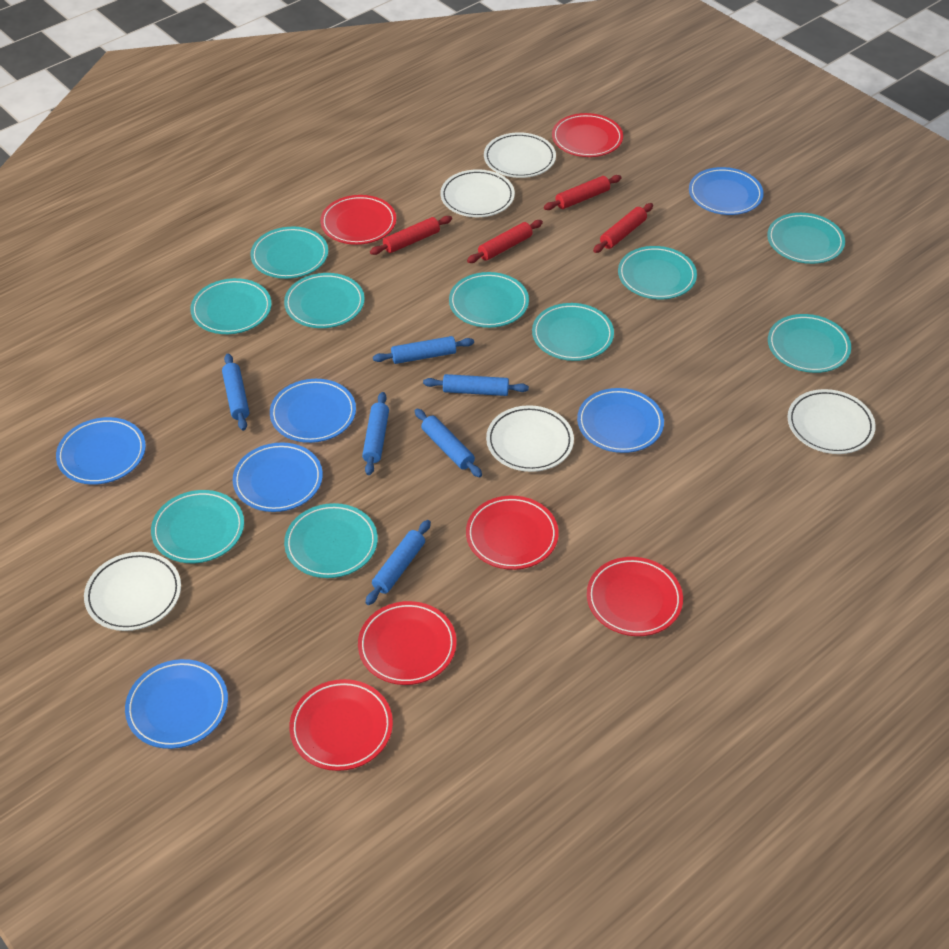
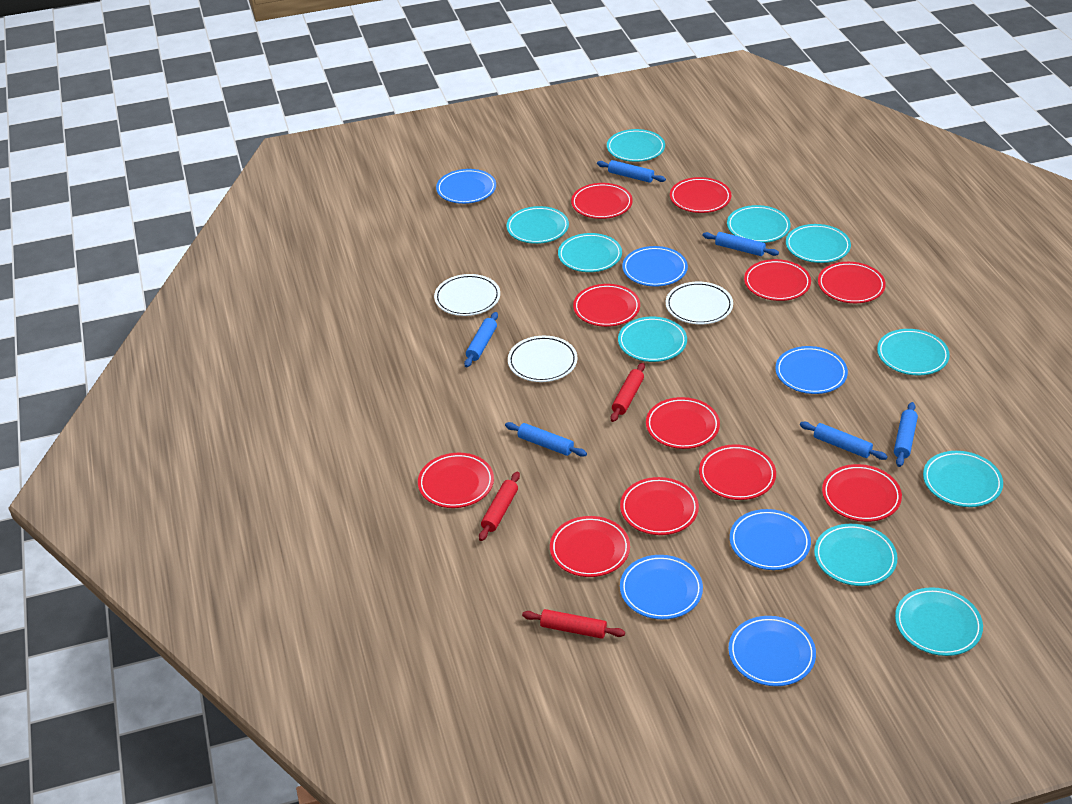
red plate: 6 -> 11
red rolling pin: 4 -> 3
white plate: 5 -> 3

